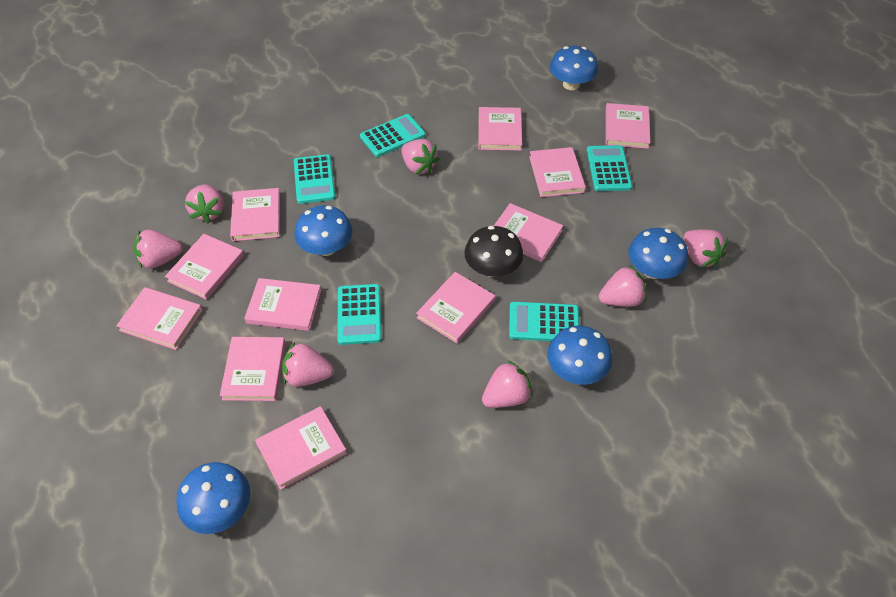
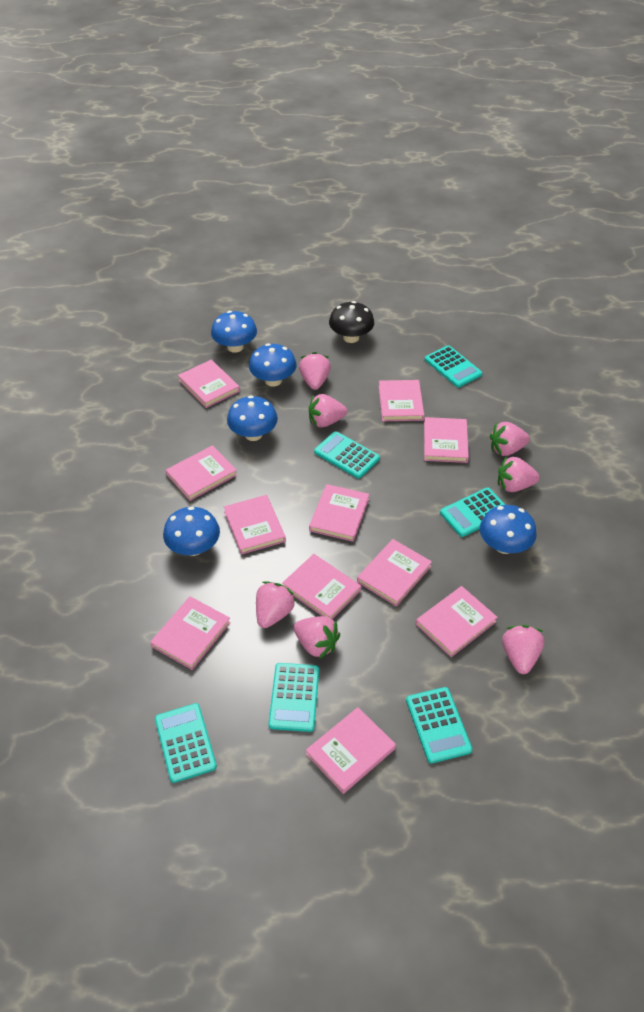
turquoise calculator: 5 -> 6

